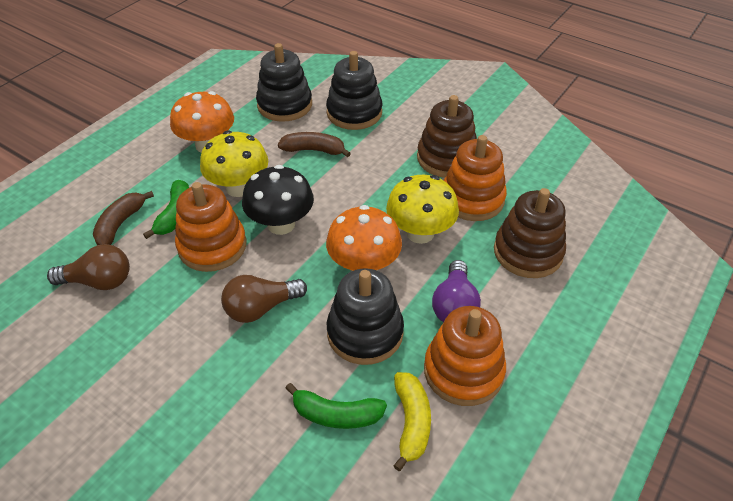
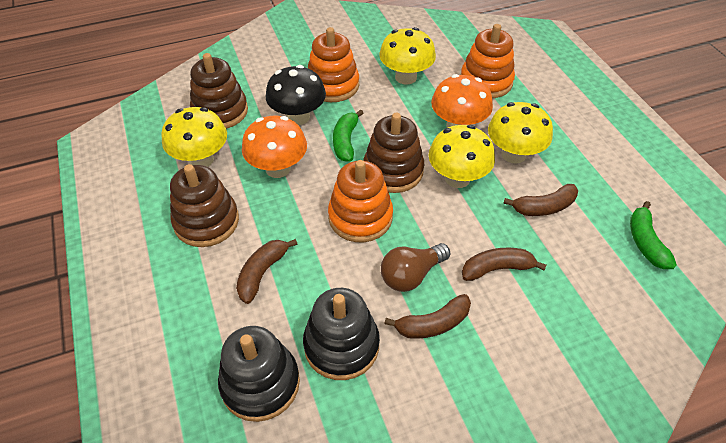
black stacking toy: 3 -> 2
brown banana: 2 -> 4
brown light bulb: 2 -> 1
brown stacking toy: 2 -> 3
purple light bulb: 1 -> 0
yellow banana: 1 -> 0
yellow mushroom: 2 -> 4

